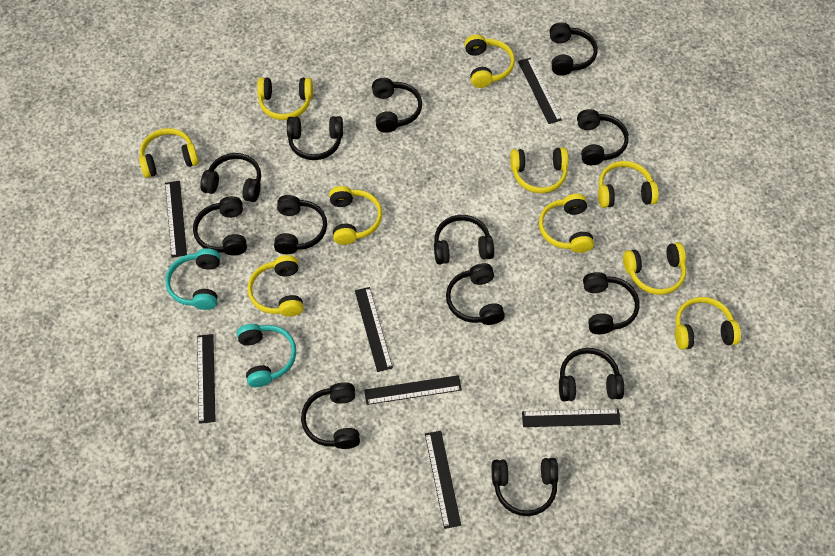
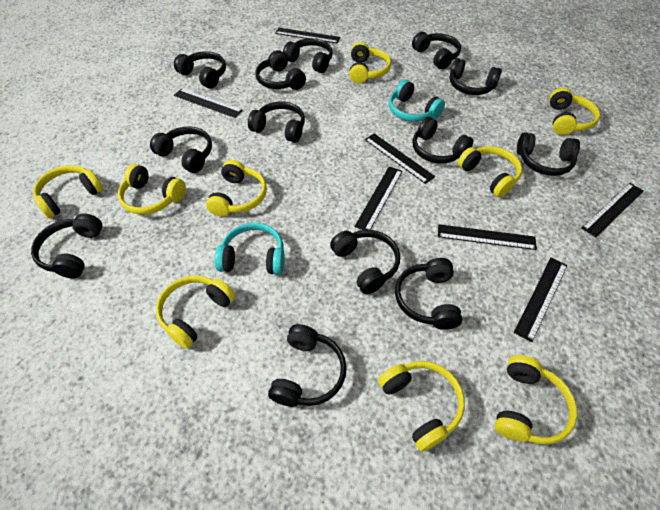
yellow headphones: 10 -> 9

